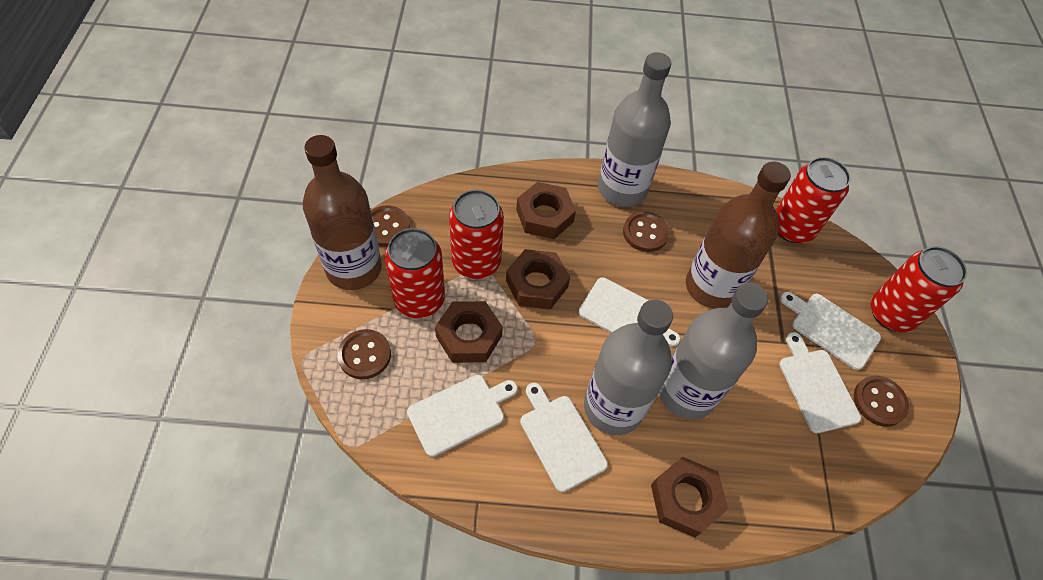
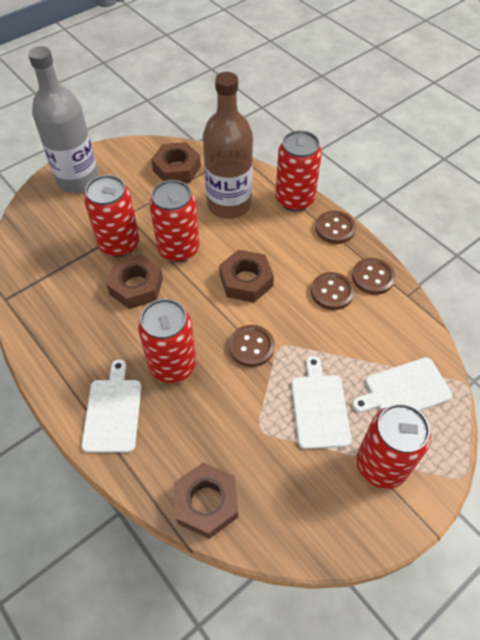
brown bottle: 2 -> 1
grey bottle: 3 -> 1
red can: 4 -> 5
white cutting board: 5 -> 3

